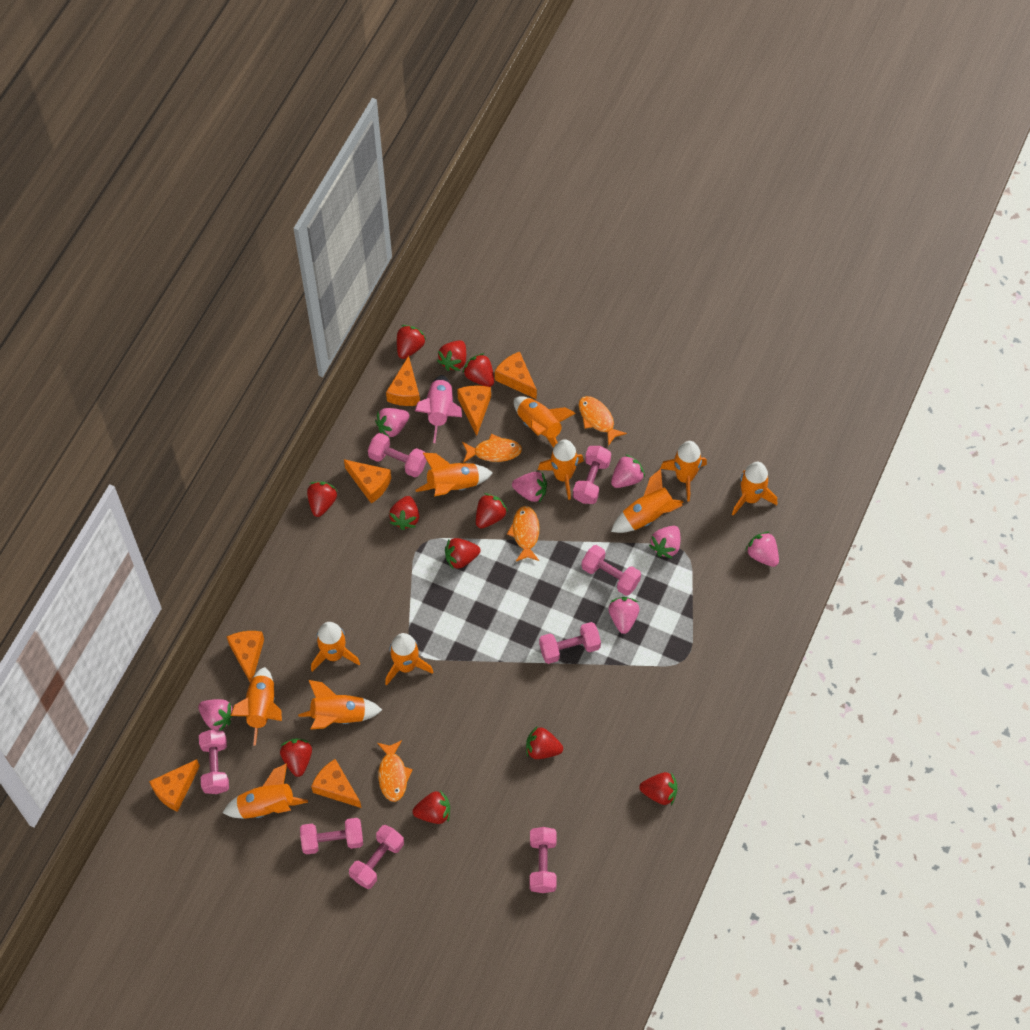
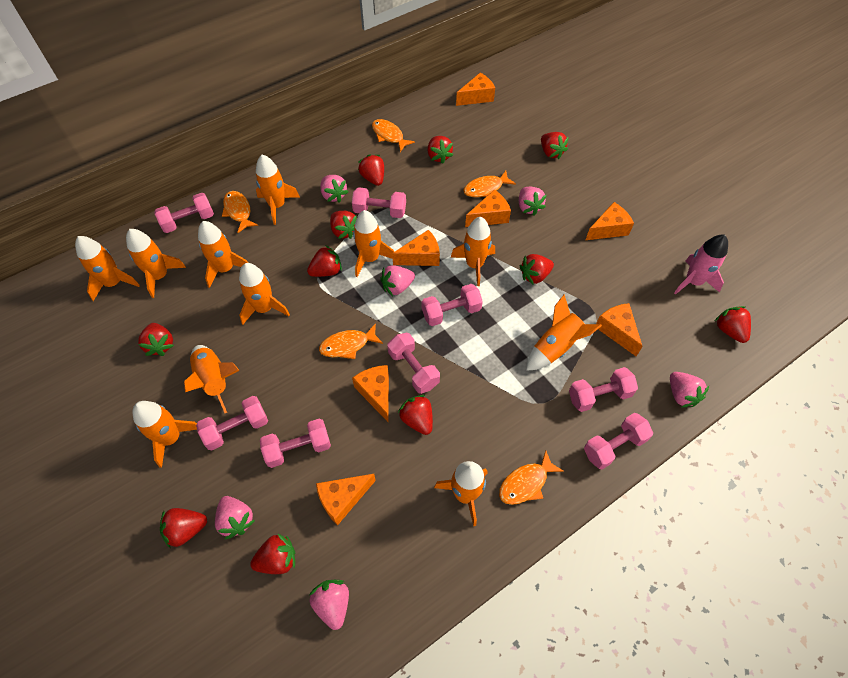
orange fish: 4 -> 5
pink strawberry: 7 -> 6

